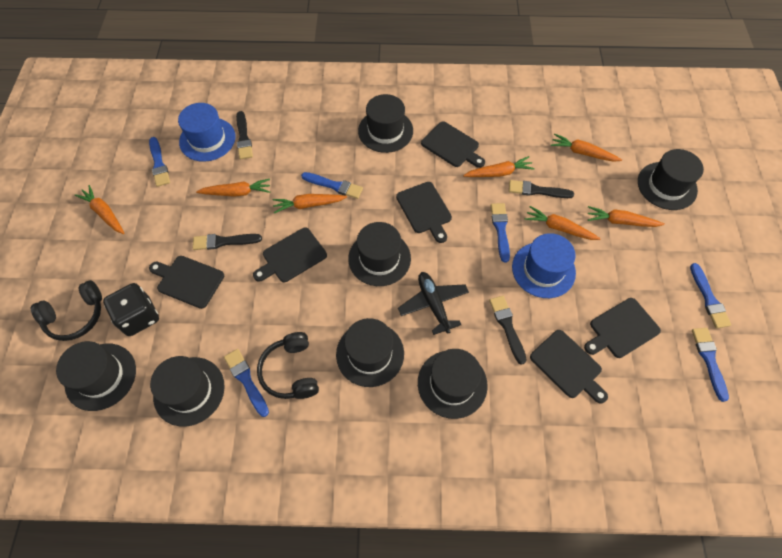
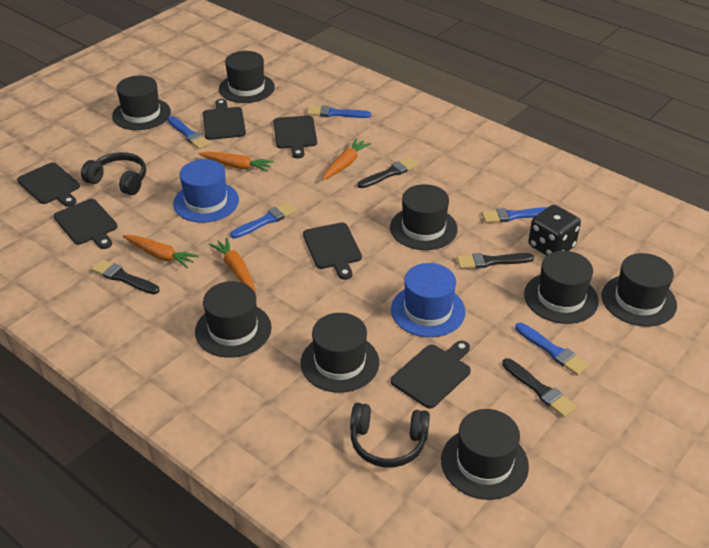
black hat: 7 -> 8
black plane: 1 -> 0
blue brush: 6 -> 5
orange carrot: 7 -> 4

